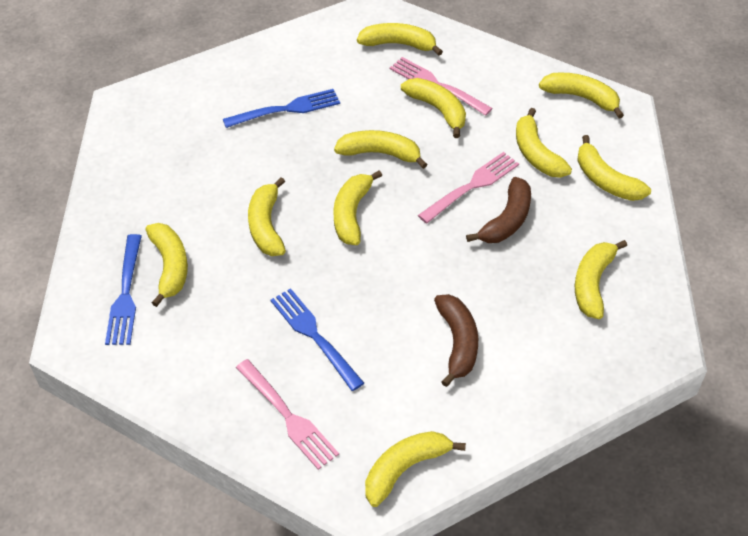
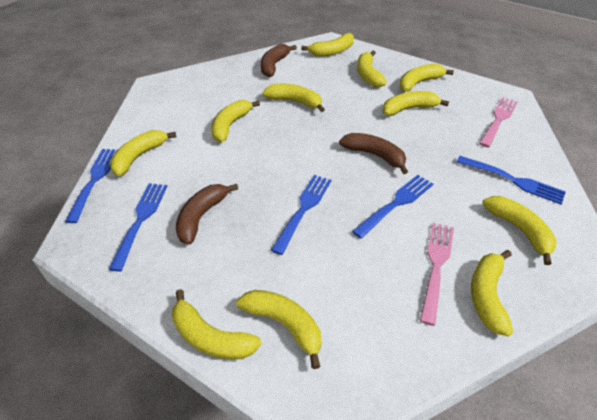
blue fork: 3 -> 5
brown banana: 2 -> 3
pink fork: 3 -> 2

